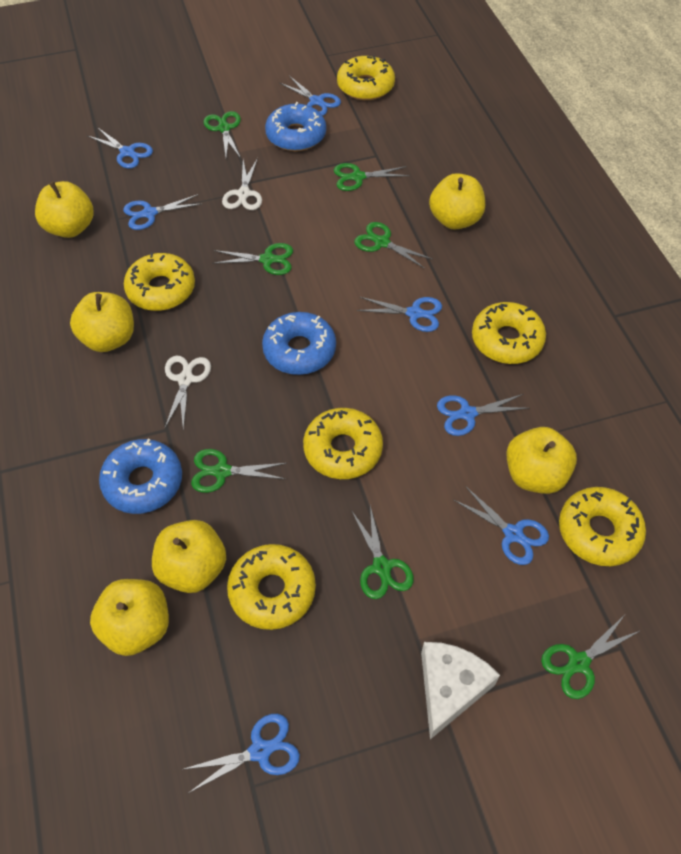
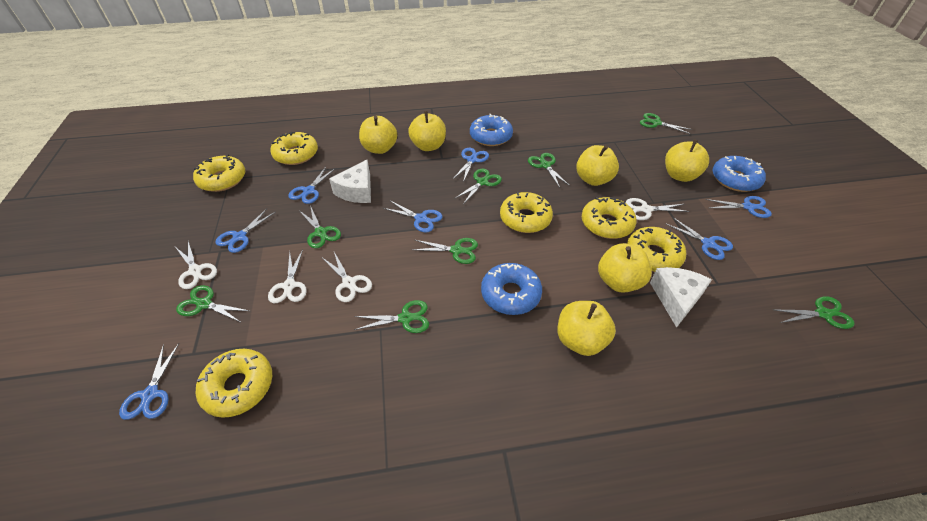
green scissors: 7 -> 8
white cheese: 1 -> 2
white scissors: 2 -> 4

